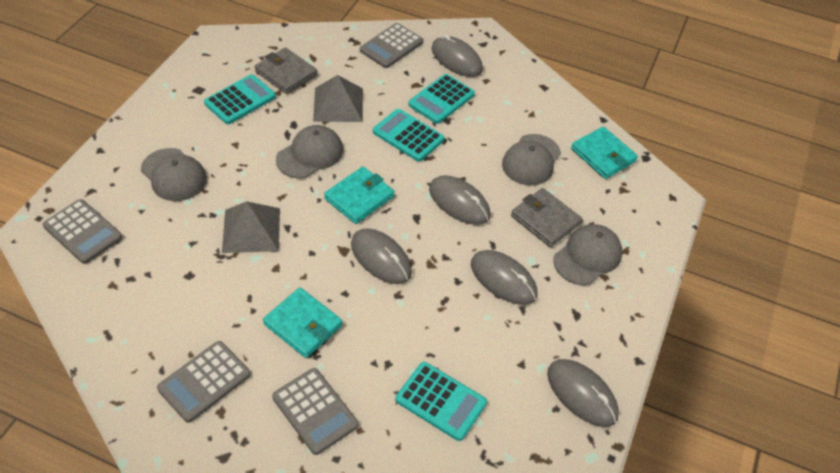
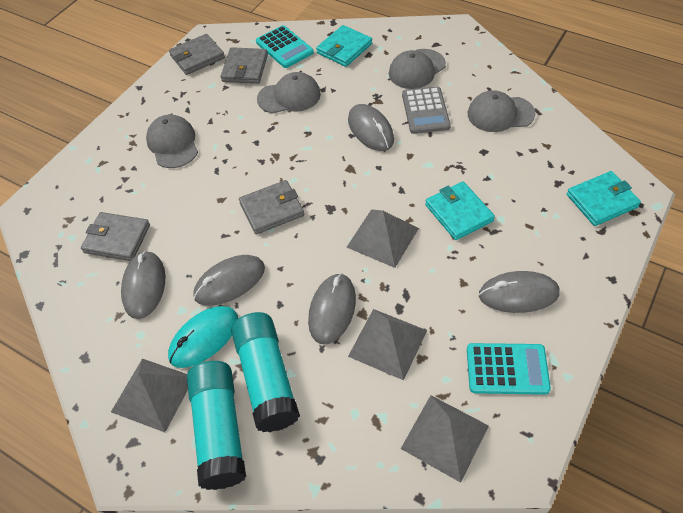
grey calculator: 4 -> 1
grey pyramid: 2 -> 4
grey wallet: 2 -> 4
turquoise calculator: 4 -> 2
turquoise glue stick: 0 -> 2
turquoise mouse: 0 -> 1

